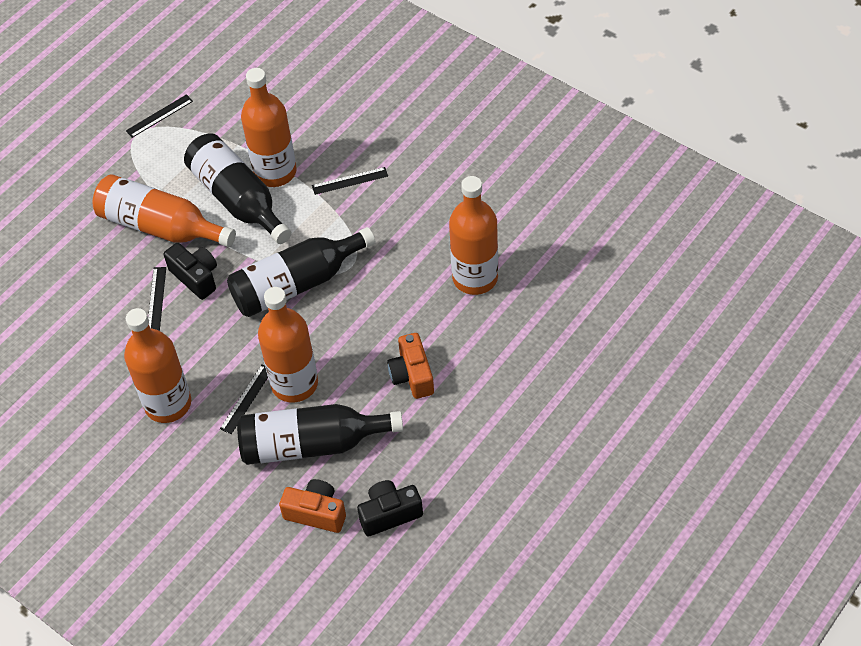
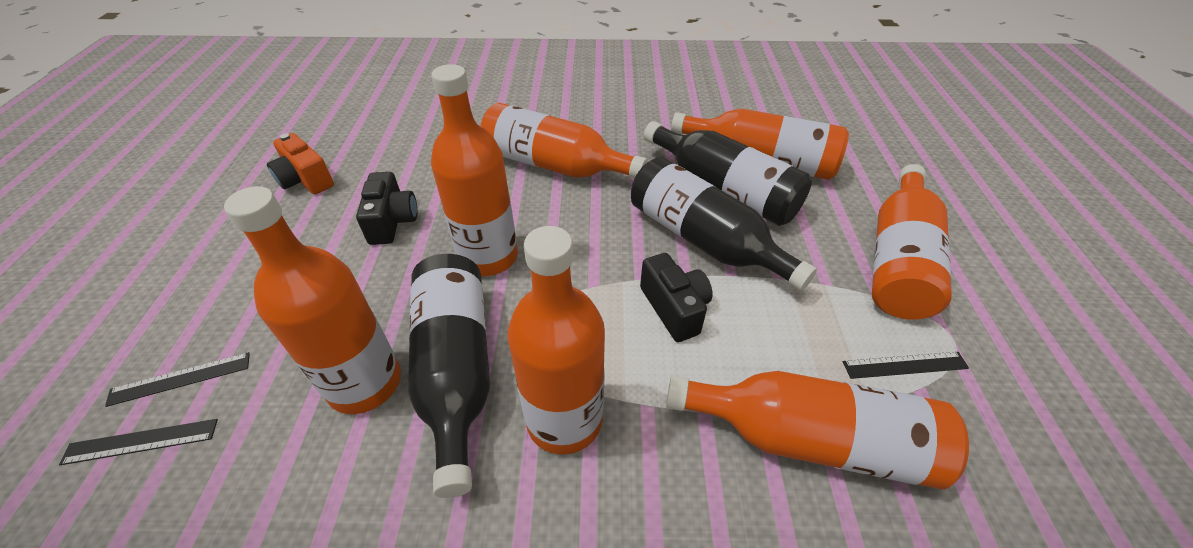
black ruler: 4 -> 3
orange bottle: 5 -> 7
orange camera: 2 -> 1

